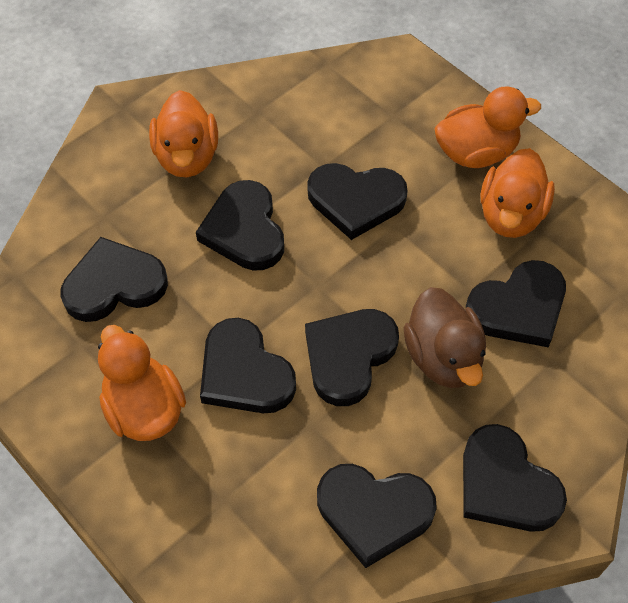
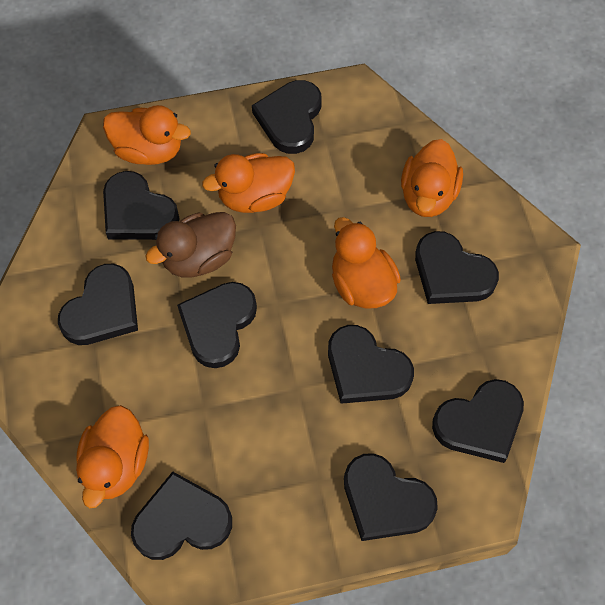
black heart: 8 -> 9
orange duck: 4 -> 5

